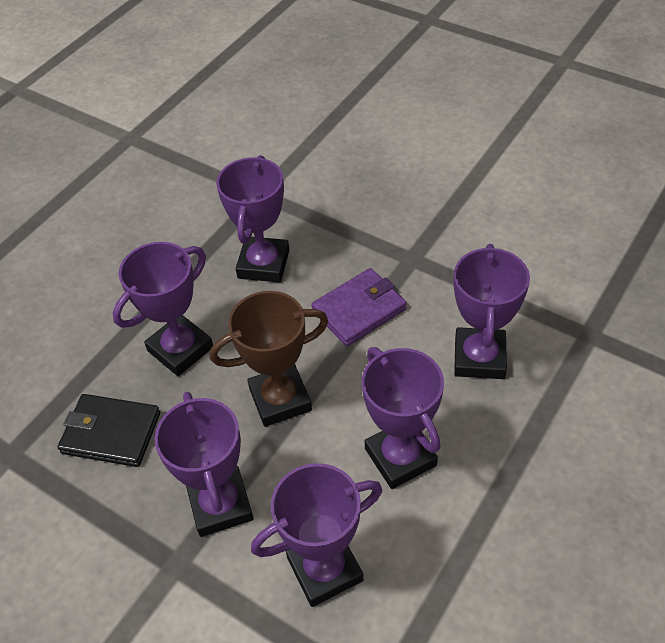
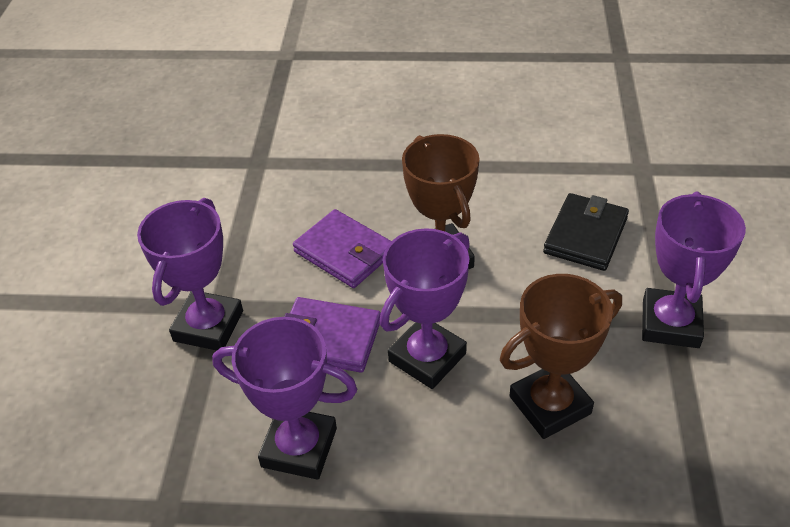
brown trophy: 1 -> 2
purple trophy: 6 -> 4
purple wallet: 1 -> 2

